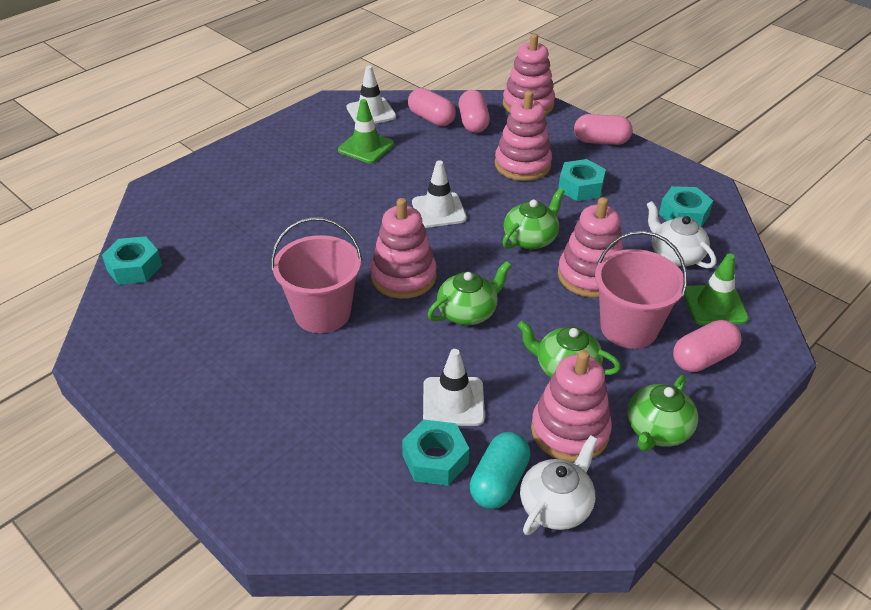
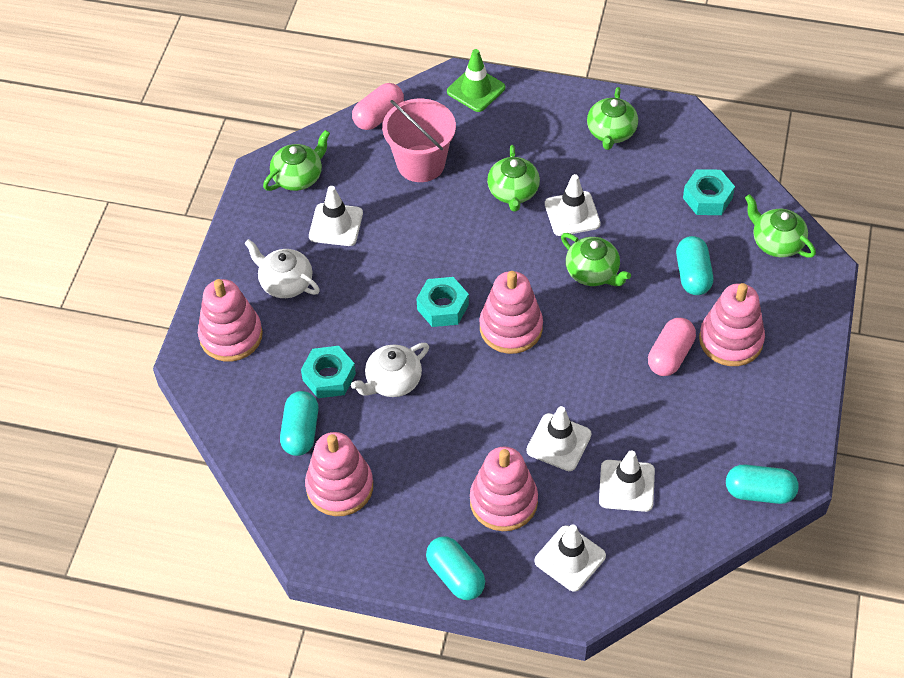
green teapot: 4 -> 5
green traffic cone: 2 -> 1
pink bucket: 2 -> 1
pink capsule: 4 -> 2
turquoise capsule: 1 -> 4
turquoise nut: 4 -> 3
white traffic cone: 3 -> 5

